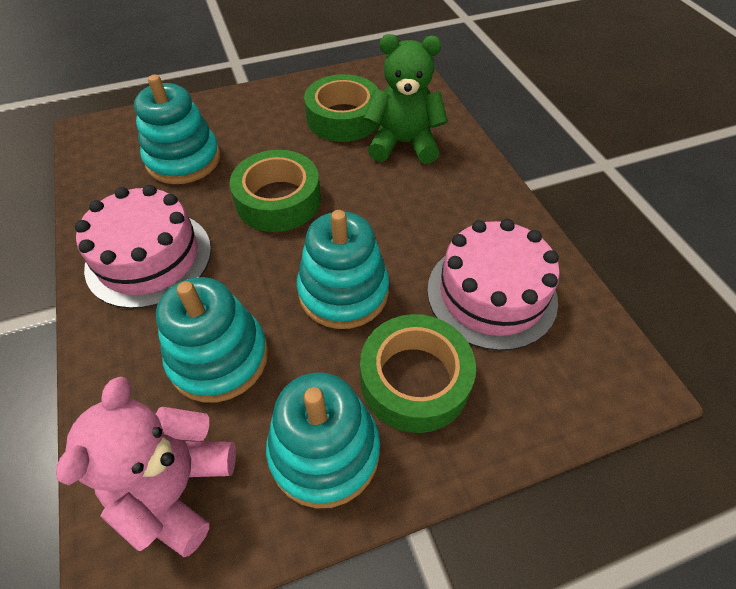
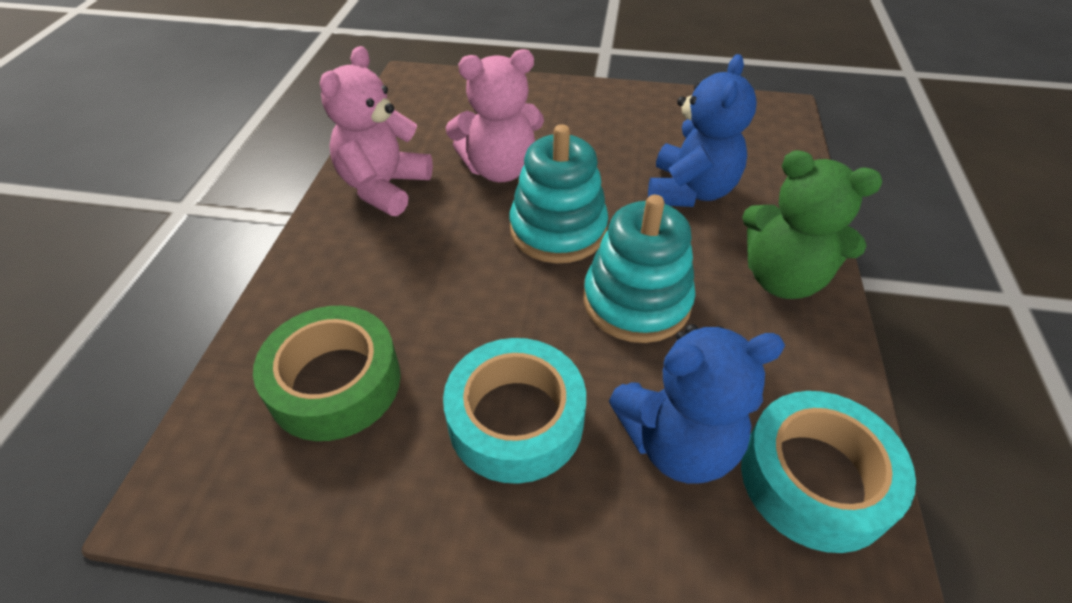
blue teddy bear: 0 -> 2
green tape: 3 -> 1
pink cake: 2 -> 0
pink teddy bear: 1 -> 2
turquoise stacking toy: 4 -> 2
turquoise tape: 0 -> 2

